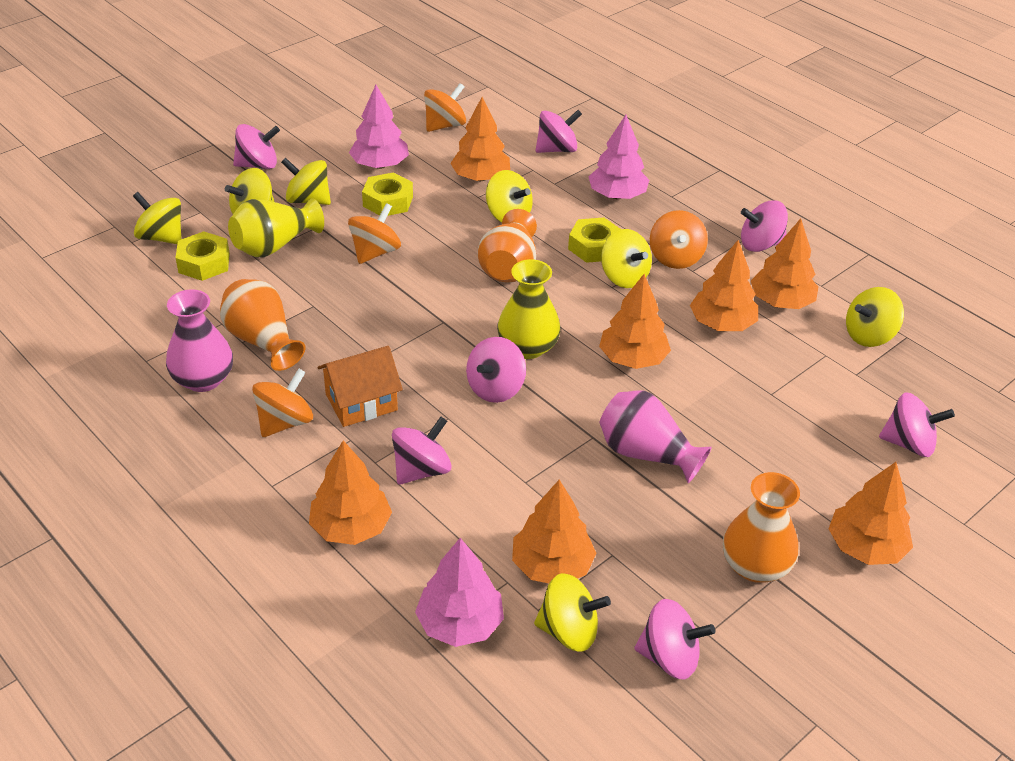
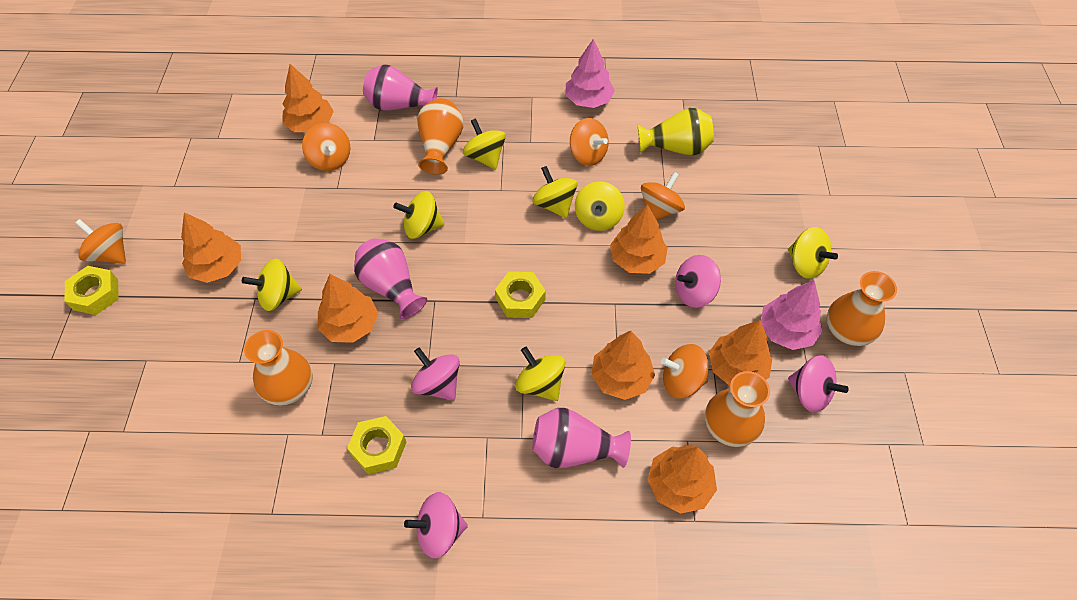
orange house: 1 -> 0
orange spinning top: 4 -> 5
orange vase: 3 -> 4
pink spinning top: 7 -> 4
pink tree: 3 -> 2
pink vase: 2 -> 3
yellow vase: 2 -> 1

